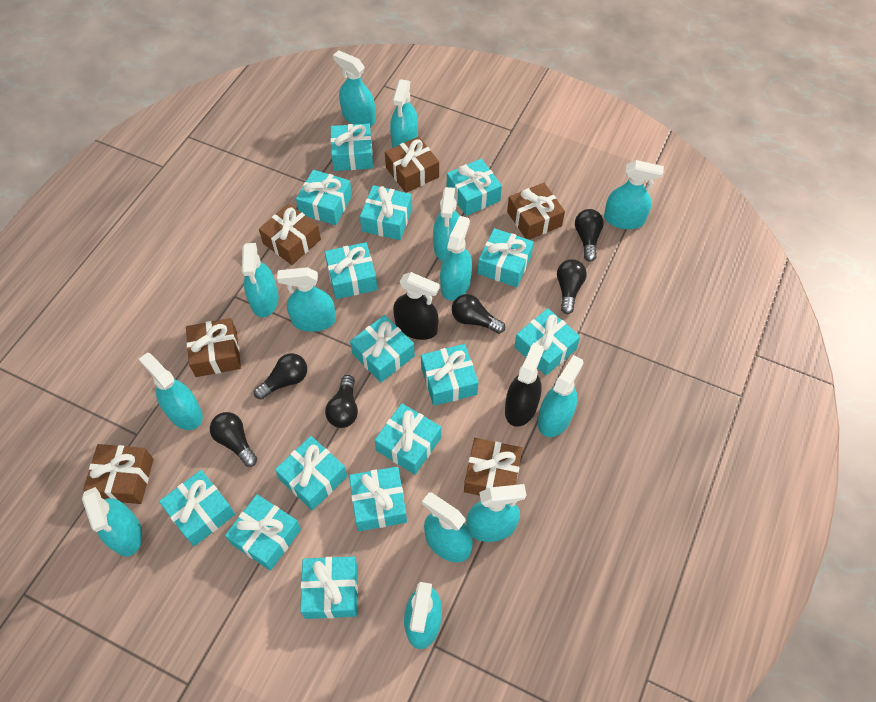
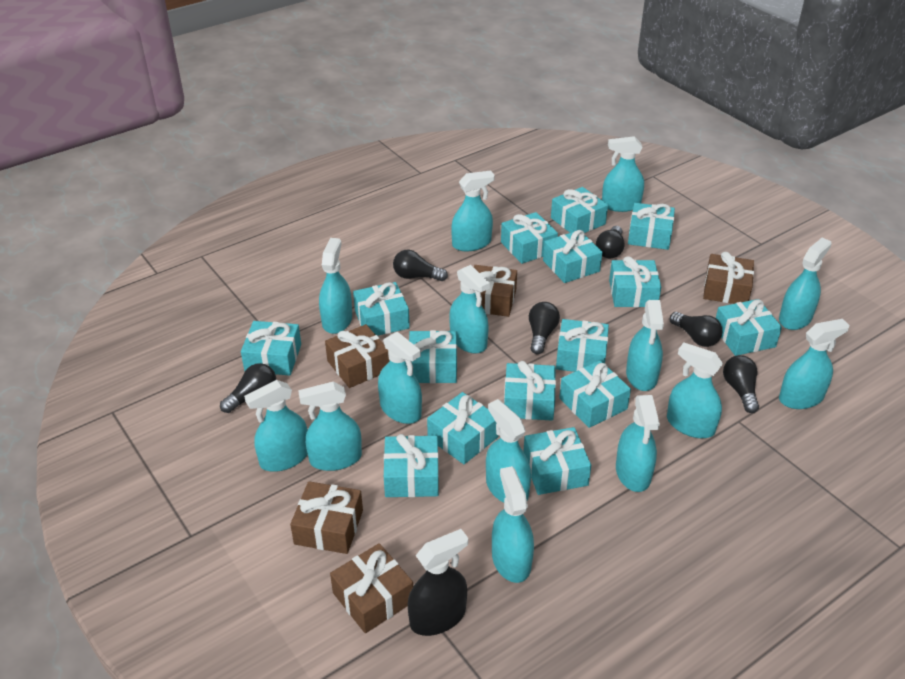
black spray bottle: 2 -> 1
brown gift: 6 -> 5
turquoise spray bottle: 13 -> 14

